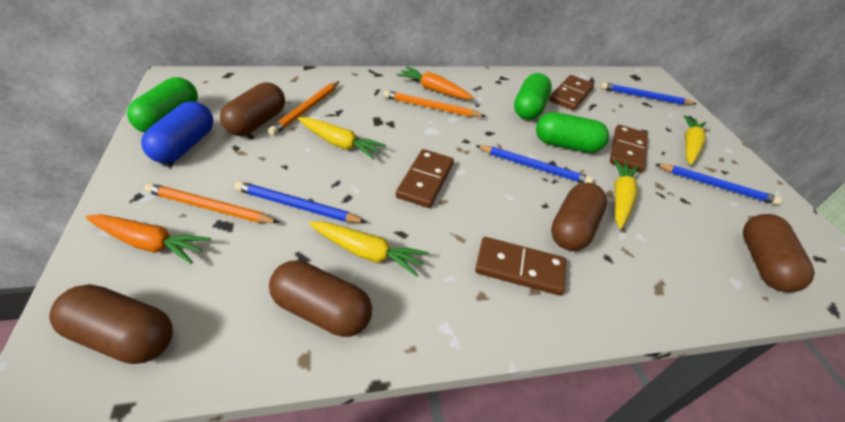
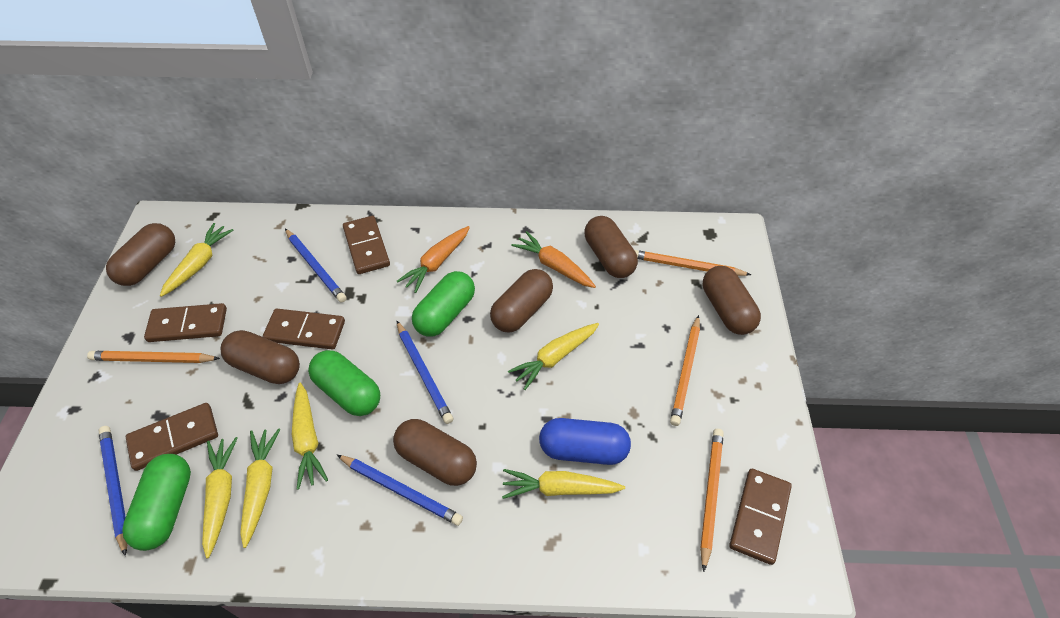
brown capsule: 5 -> 6
brown domino: 4 -> 5
orange pencil: 3 -> 4
yellow carrot: 4 -> 6

